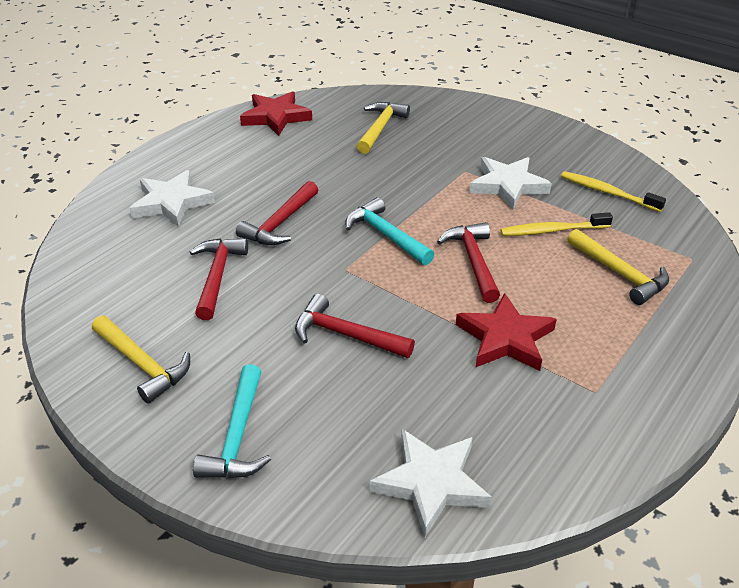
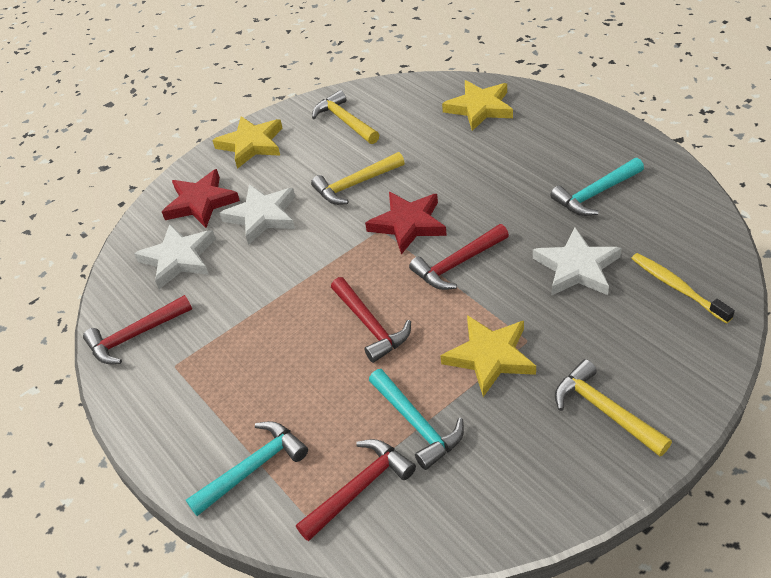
turquoise hammer: 2 -> 3
yellow star: 0 -> 3
yellow toothbrush: 2 -> 1

